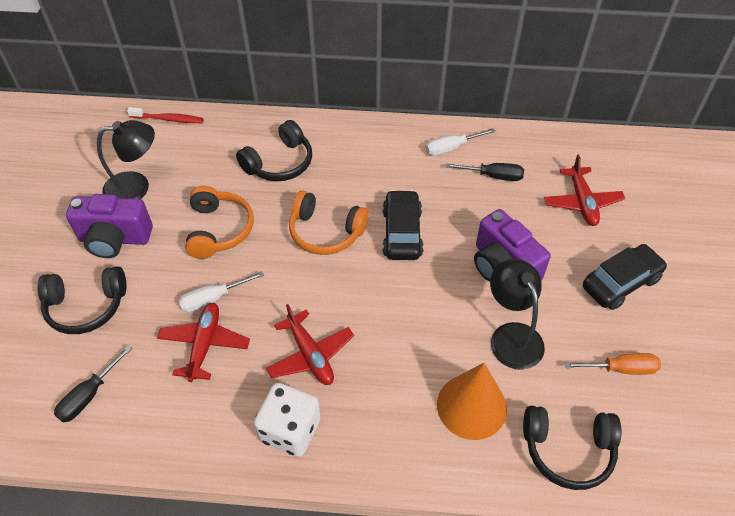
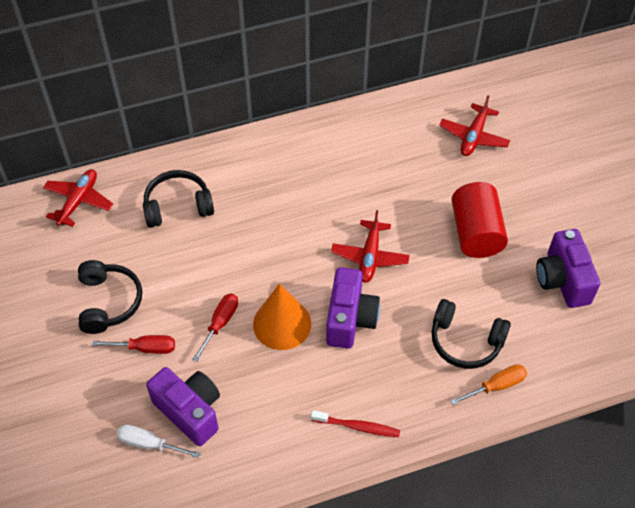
black car: 2 -> 0
black lamp: 2 -> 0
black screwdriver: 2 -> 0
orange headphones: 2 -> 0
purple camera: 2 -> 3
red cylinder: 0 -> 1
red screwdriver: 0 -> 2
white dice: 1 -> 0
white screwdriver: 2 -> 1

